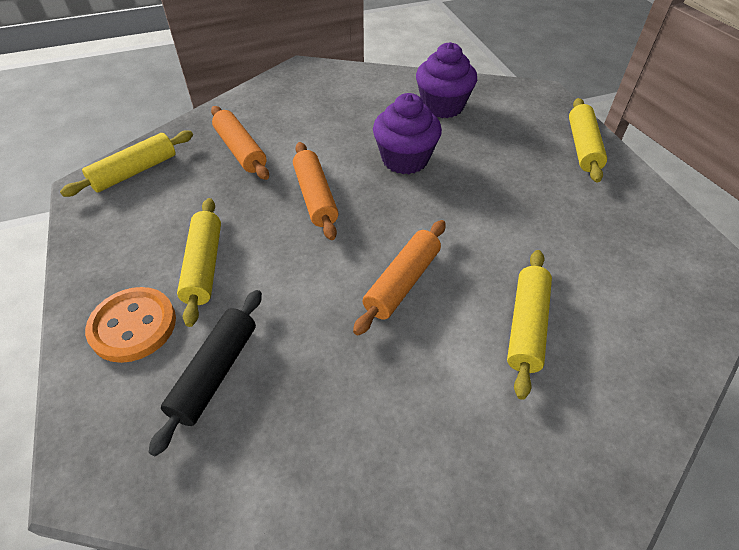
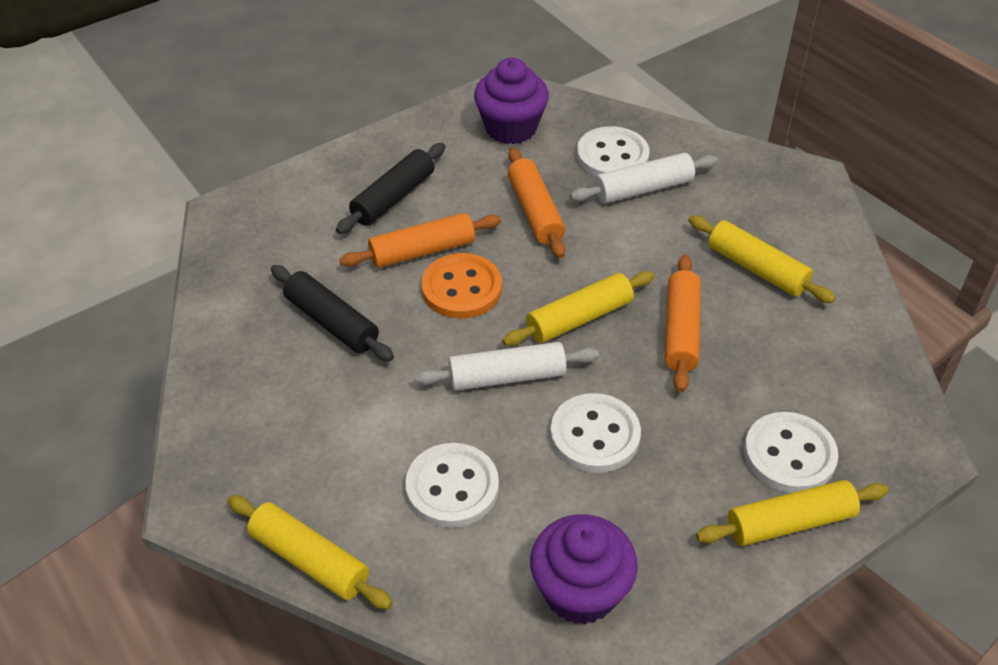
black rolling pin: 1 -> 2
white button: 0 -> 4
white rolling pin: 0 -> 2

